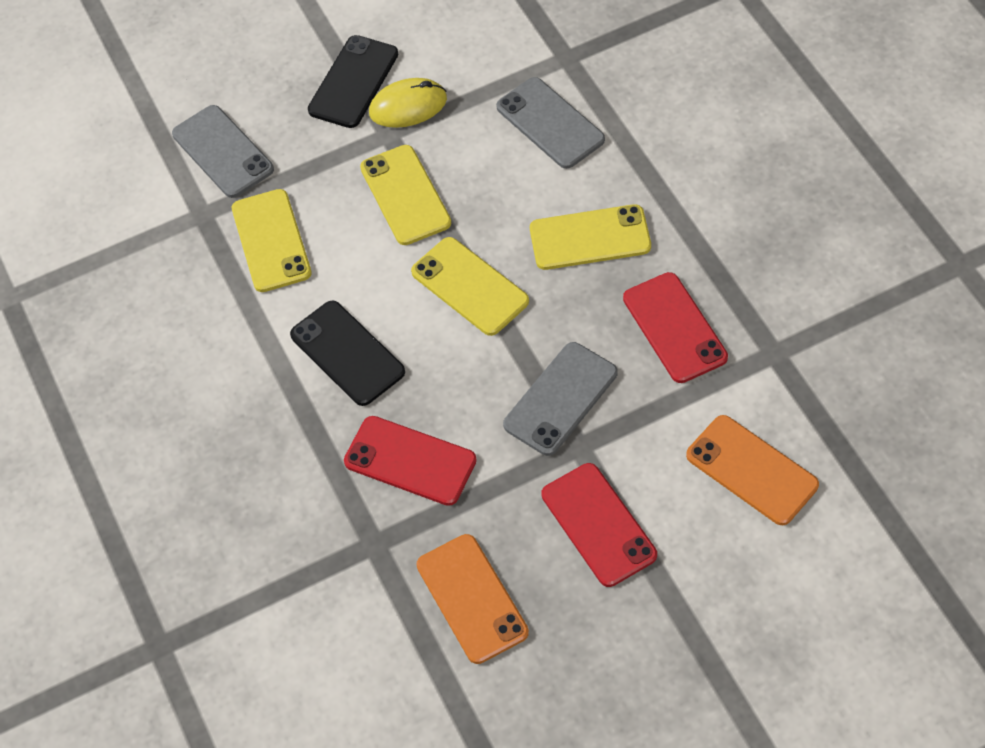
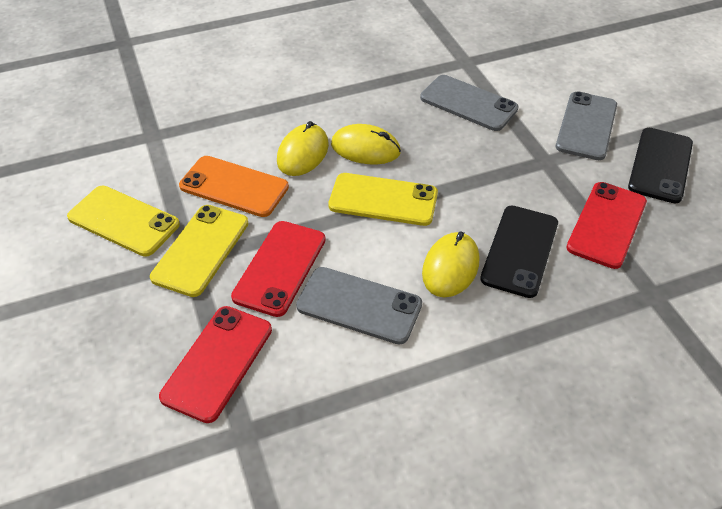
orange phone: 2 -> 1
yellow mouse: 1 -> 3
yellow phone: 4 -> 3

